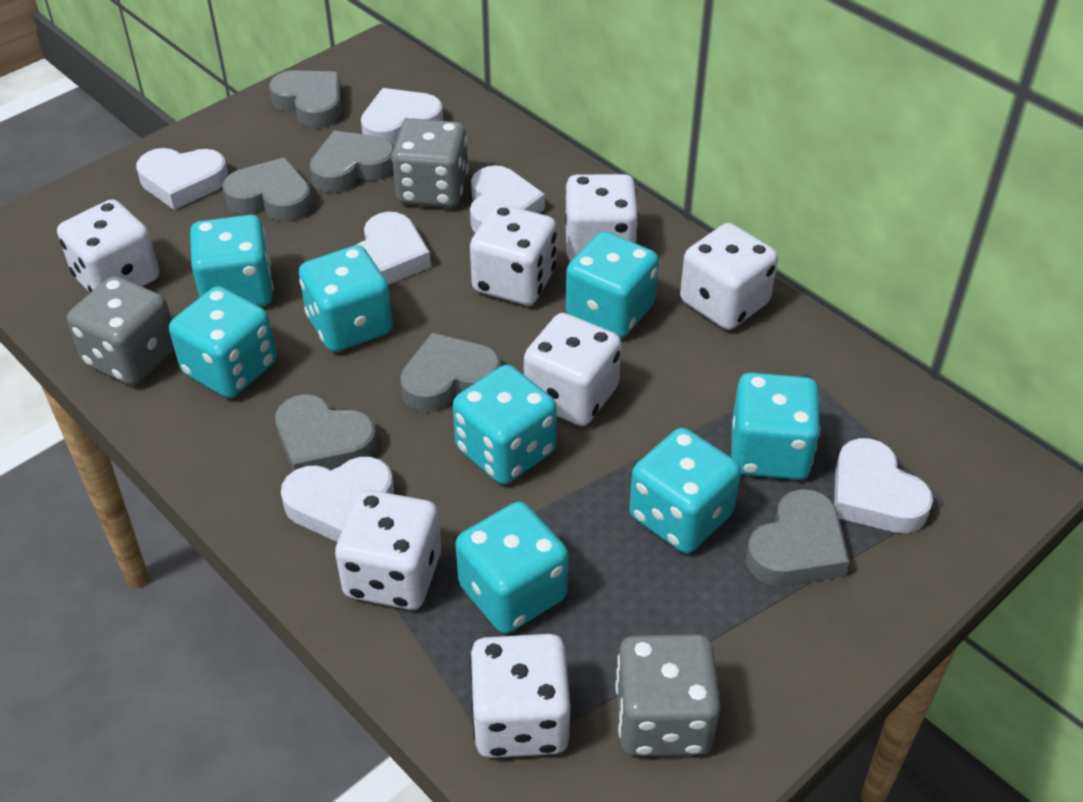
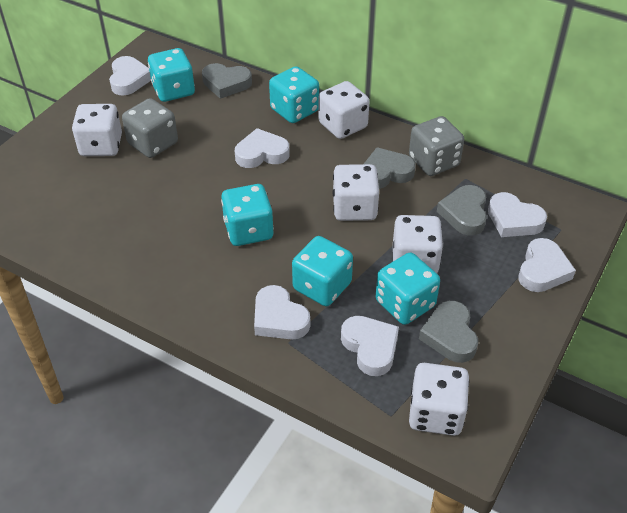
grey dice: 3 -> 2
grey heart: 6 -> 4
turquoise dice: 8 -> 5
white dice: 7 -> 5

